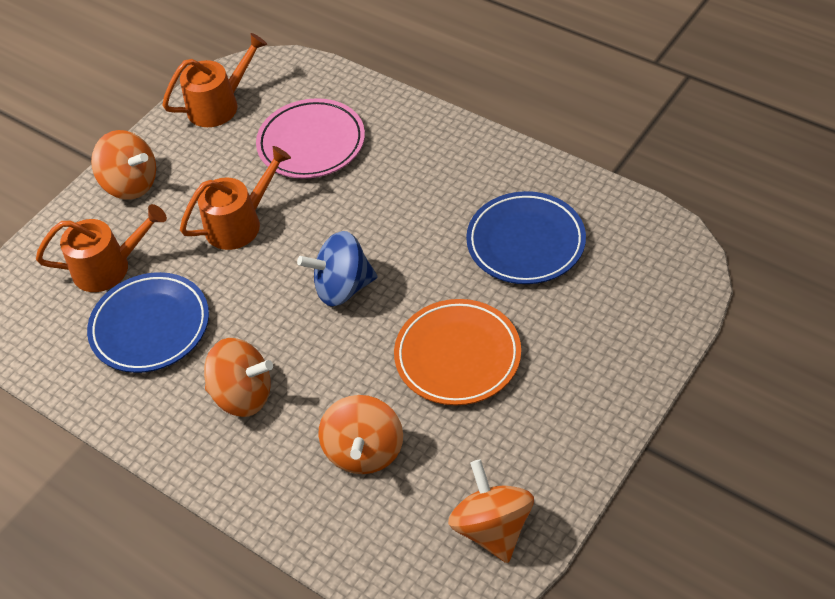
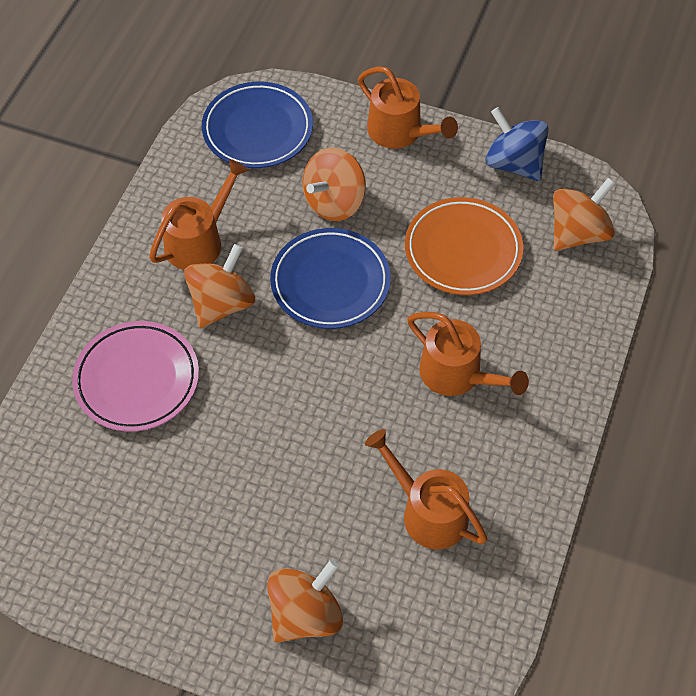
orange watering can: 3 -> 4

